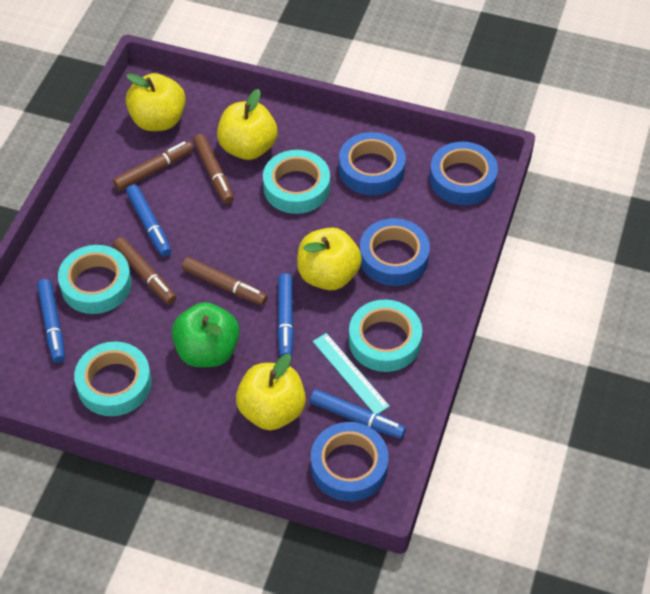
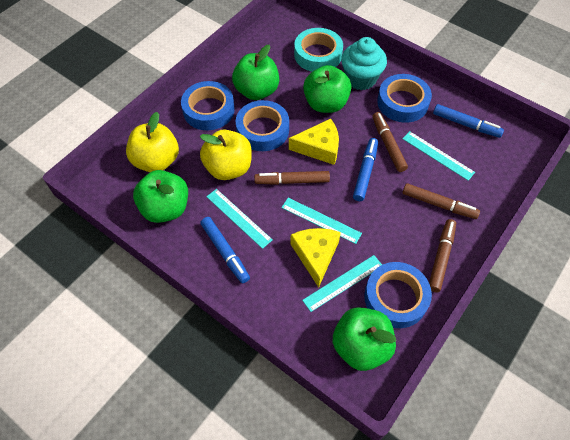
blue marker: 4 -> 3
green apple: 1 -> 4
turquoise cupcake: 0 -> 1
turquoise ruler: 1 -> 4
turquoise tape: 4 -> 1
yellow apple: 4 -> 2
yellow cheese: 0 -> 2

